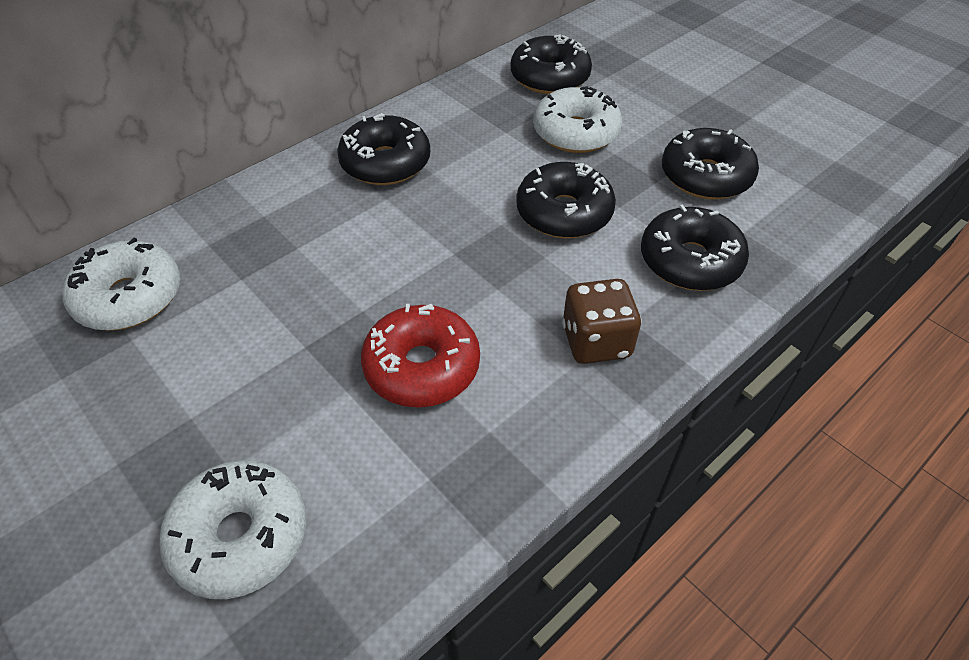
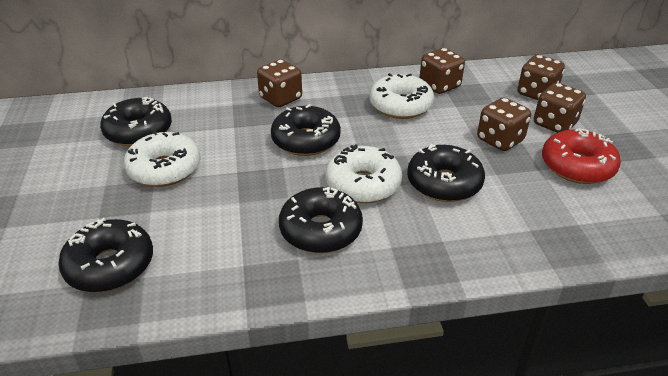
brown dice: 1 -> 5

